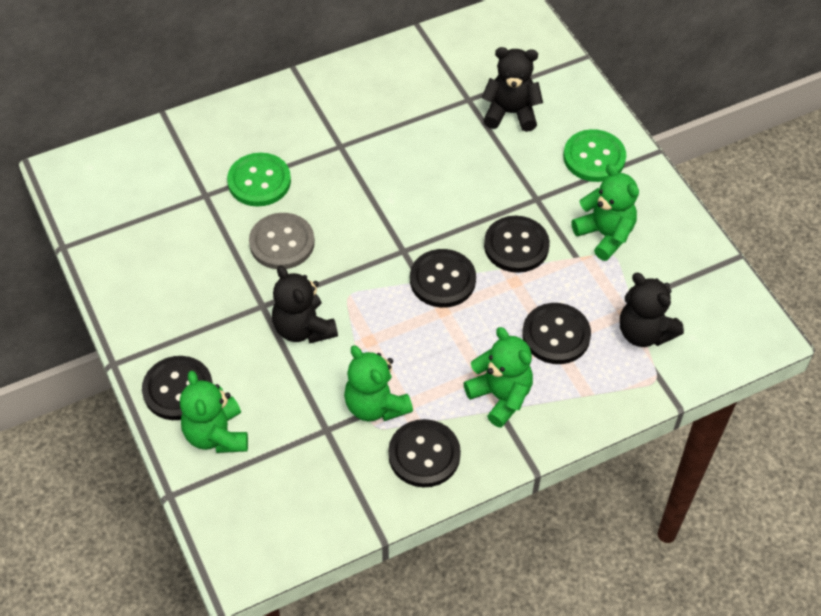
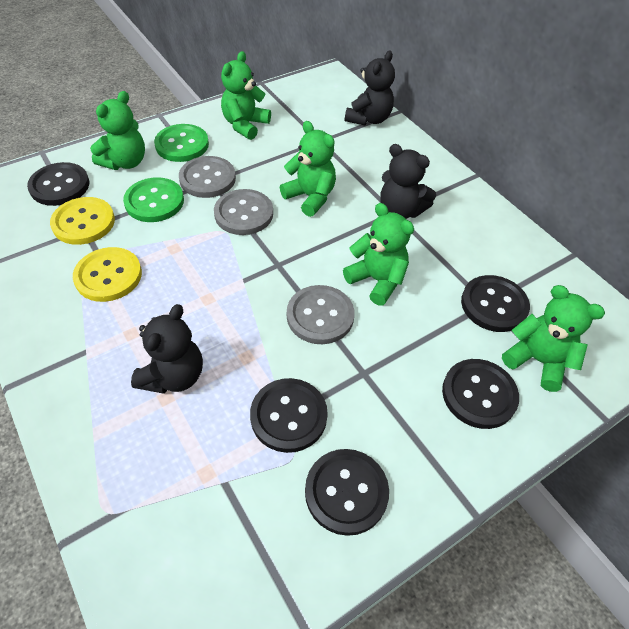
green teddy bear: 4 -> 5
grey button: 1 -> 3
yellow button: 0 -> 2

